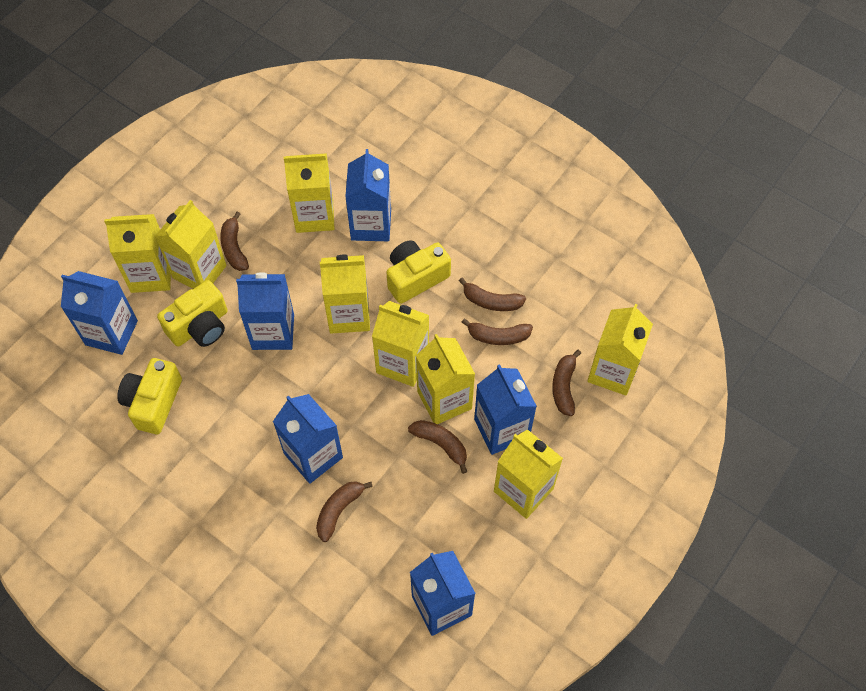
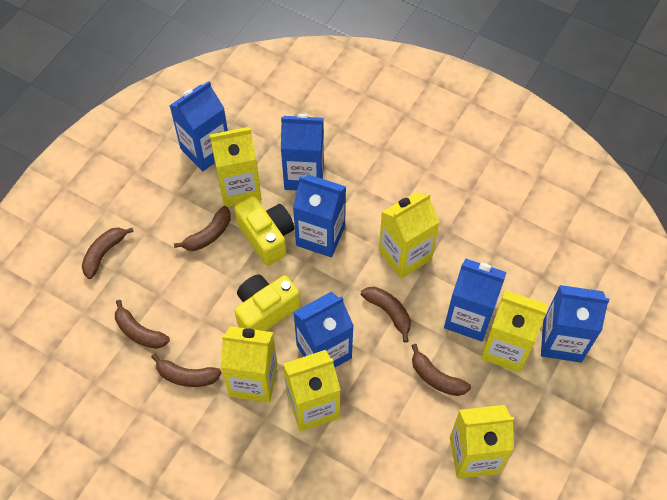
yellow camera: 3 -> 2
yellow carton: 8 -> 6

